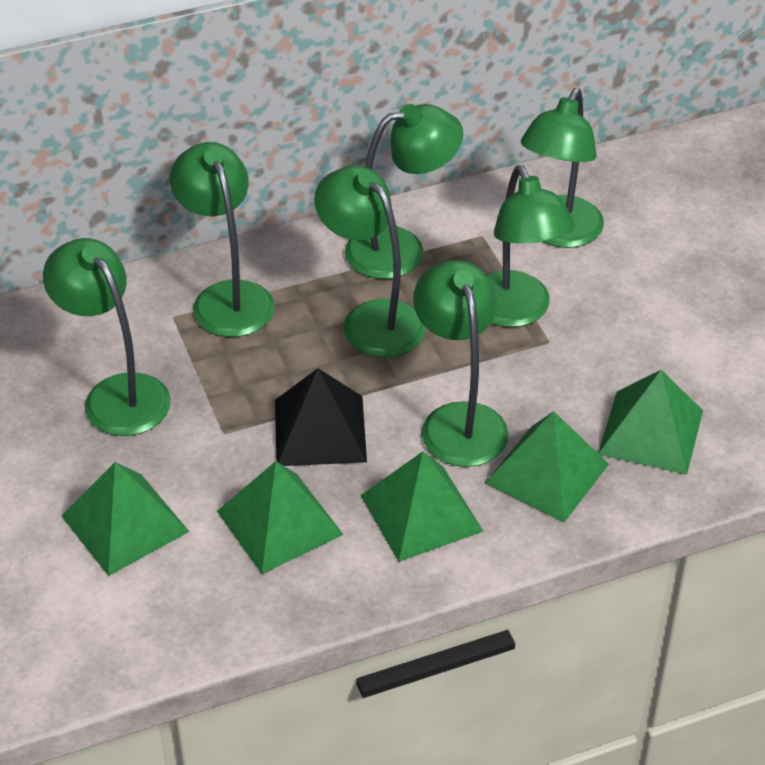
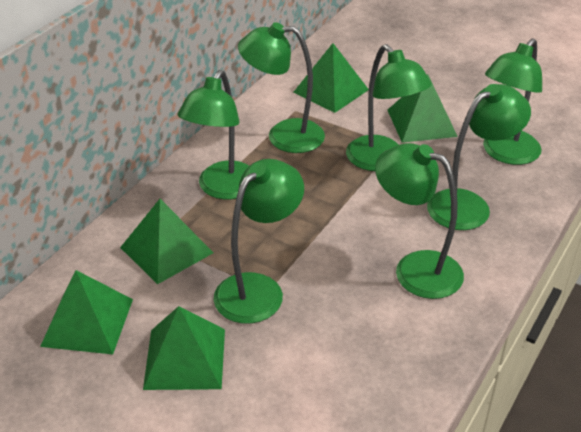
black pyramid: 1 -> 0

